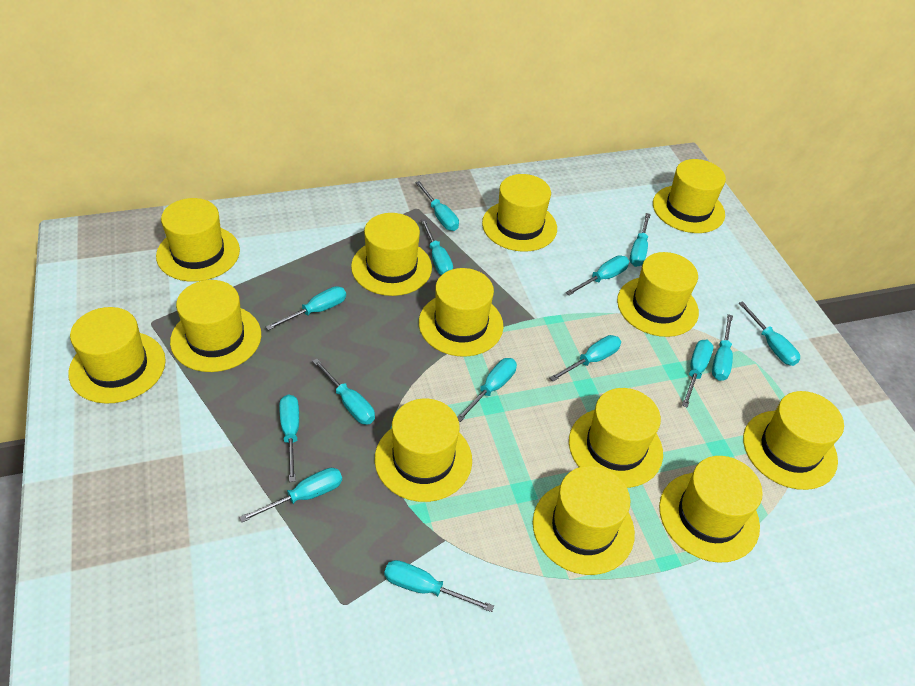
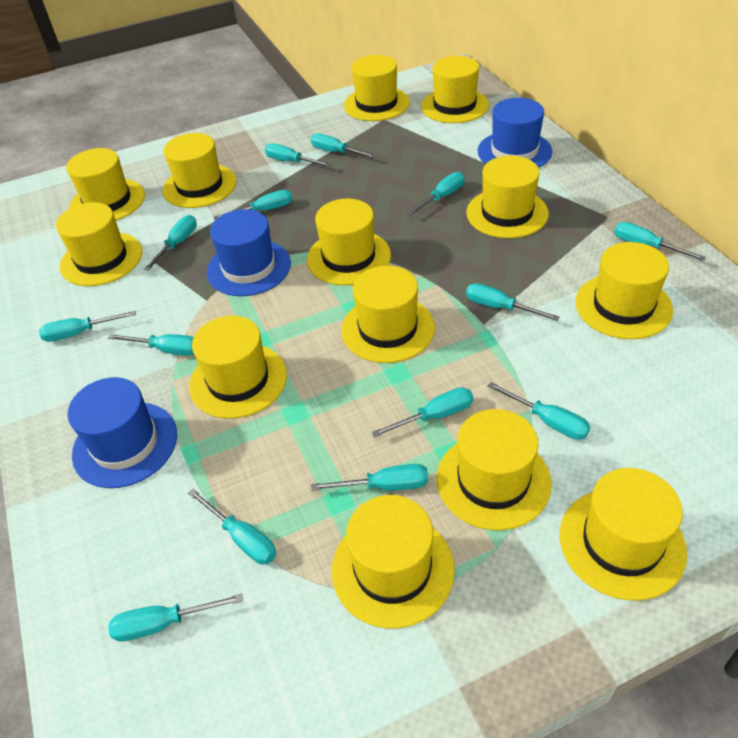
blue hat: 0 -> 3

